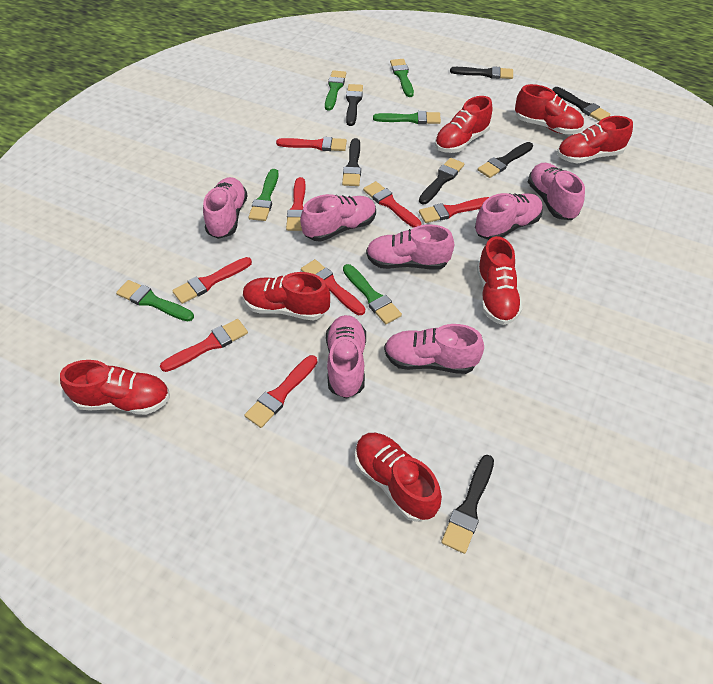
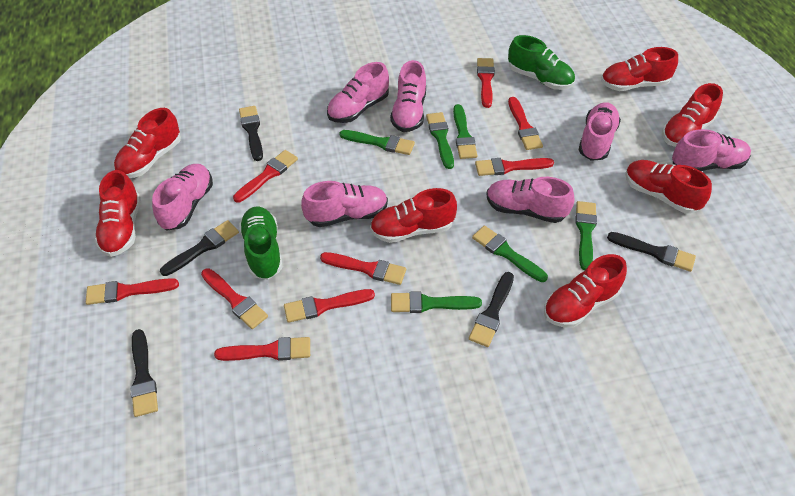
black brush: 7 -> 5
green shoe: 0 -> 2
red brush: 8 -> 9

